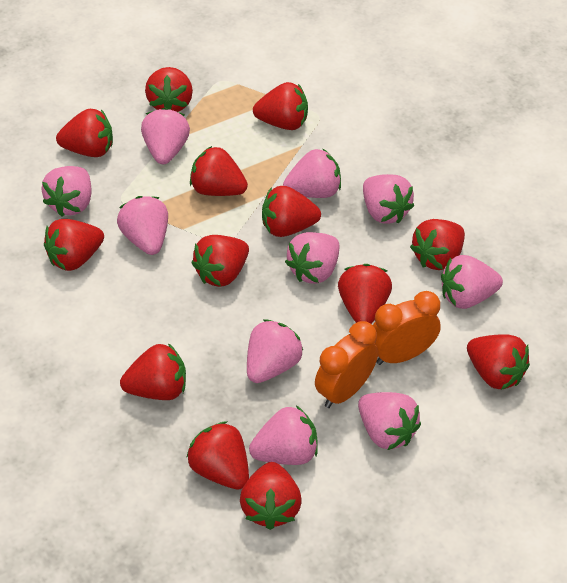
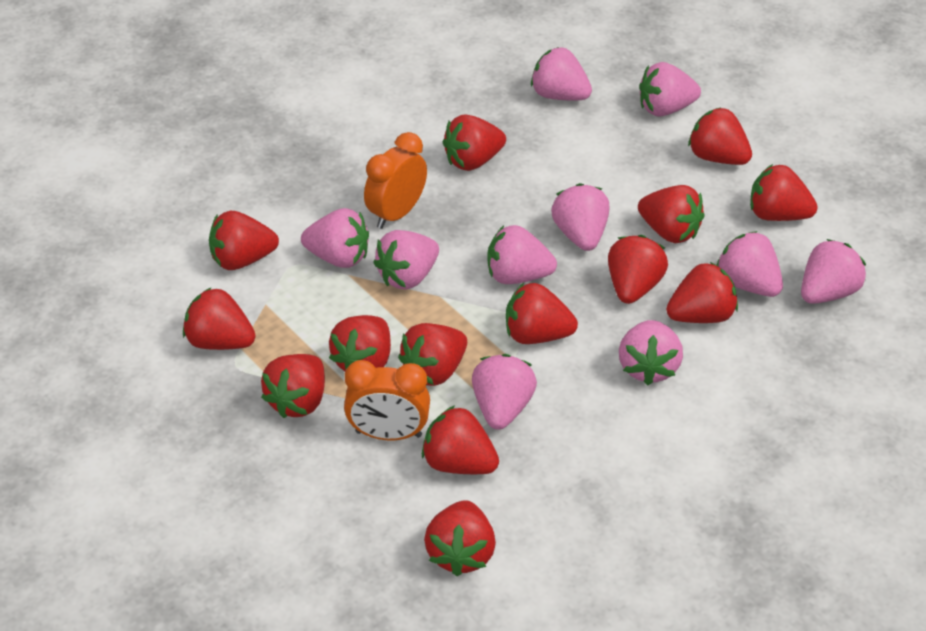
red strawberry: 13 -> 14

